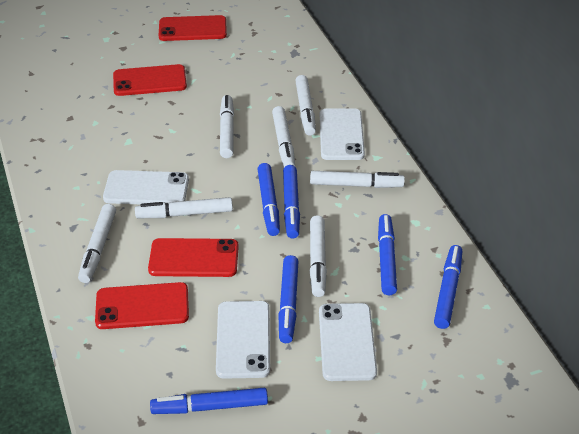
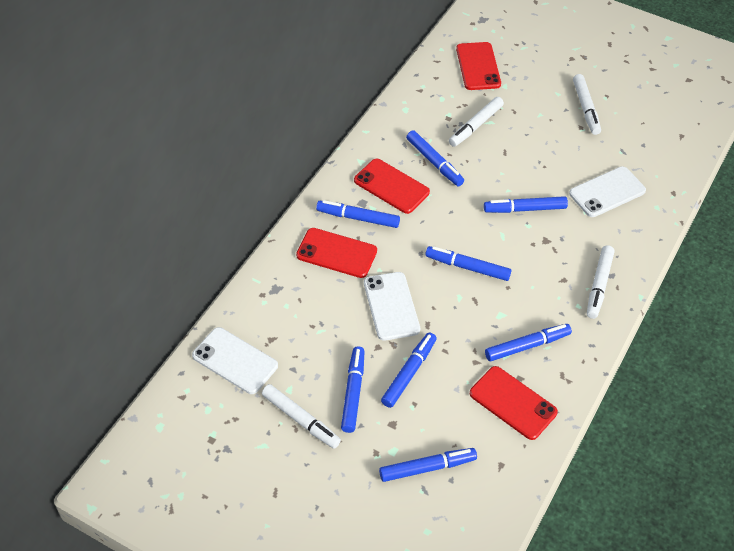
blue marker: 6 -> 8
white marker: 7 -> 4
white phone: 4 -> 3

